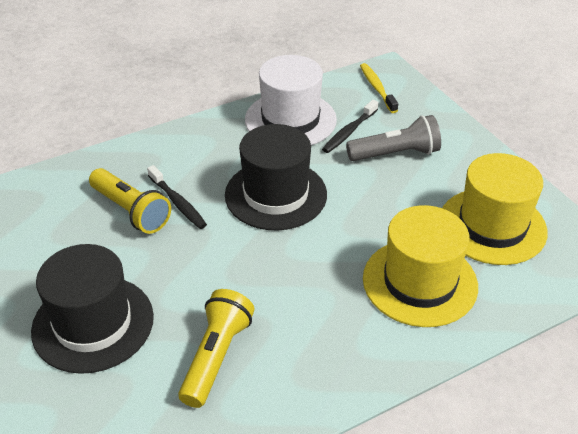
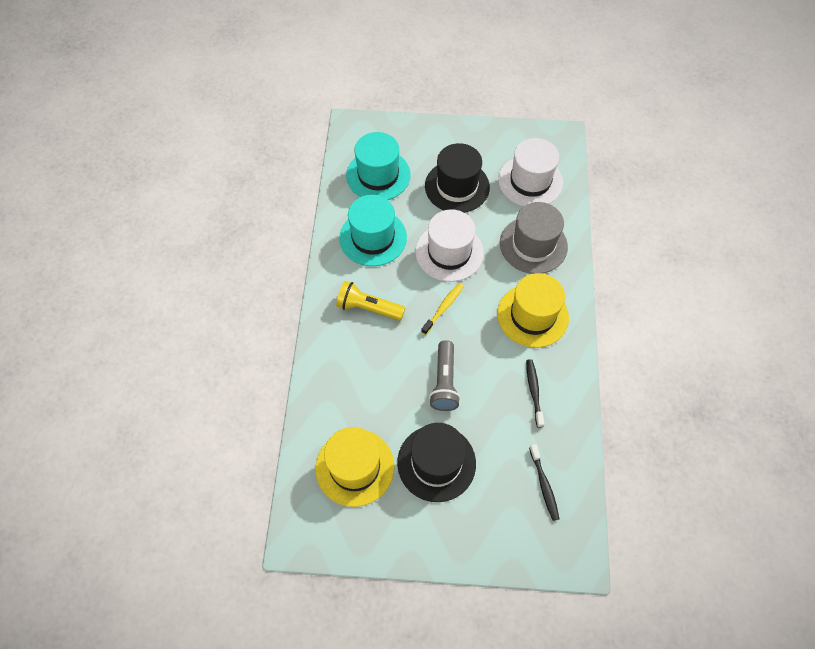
grey hat: 0 -> 1
turquoise hat: 0 -> 2
white hat: 1 -> 2
yellow flashlight: 2 -> 1

